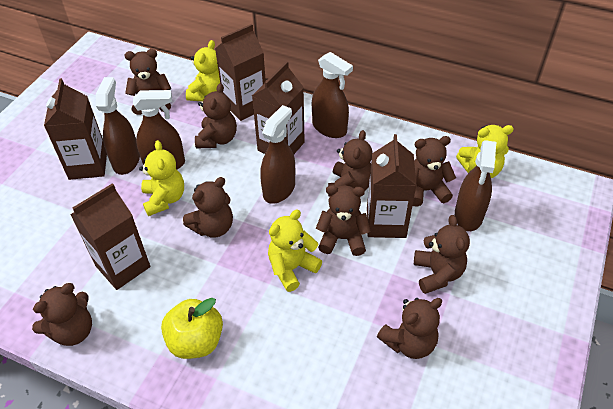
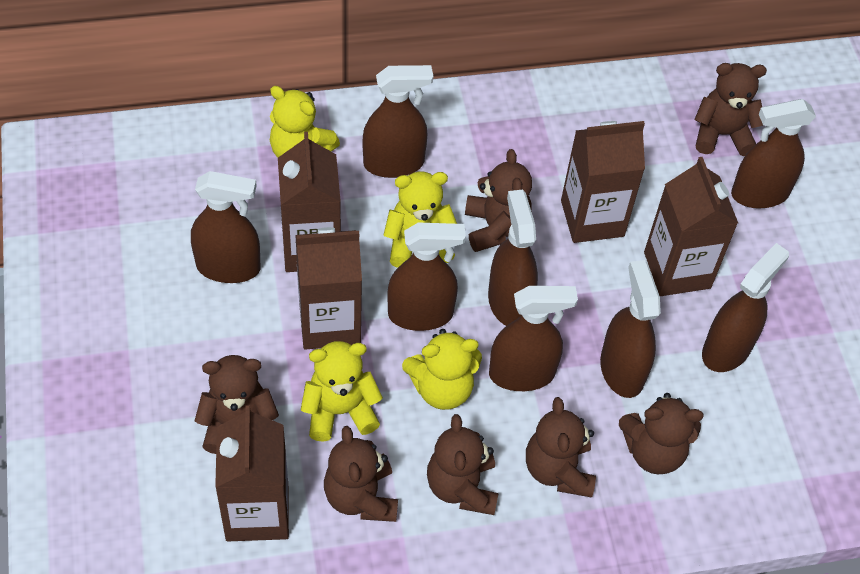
brown spray bottle: 5 -> 8
brown teddy bear: 9 -> 7
yellow apple: 1 -> 0

